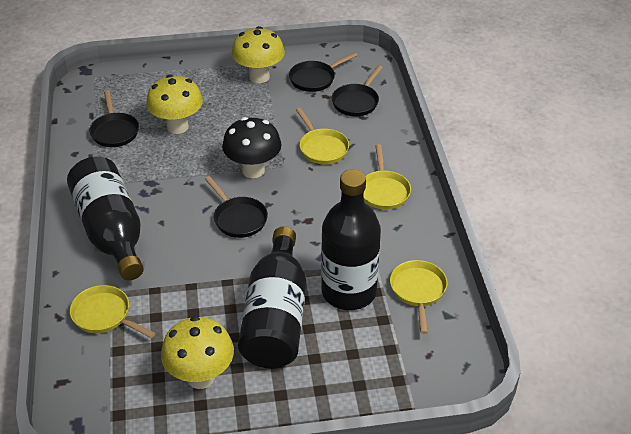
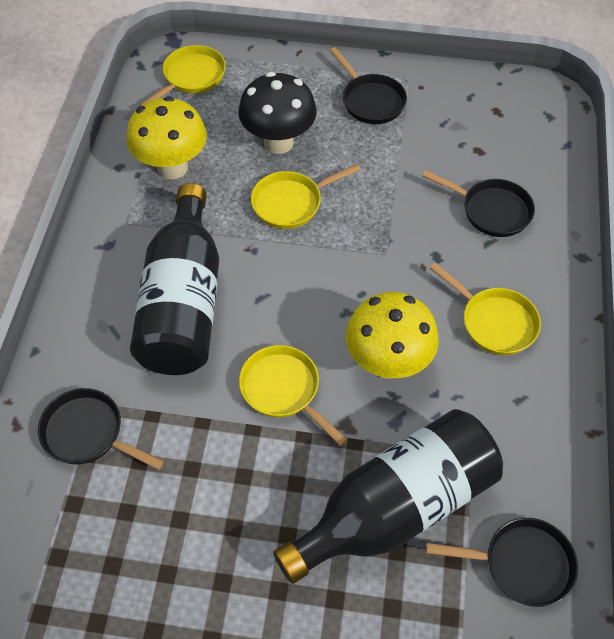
black bottle: 3 -> 2
yellow mushroom: 3 -> 2

